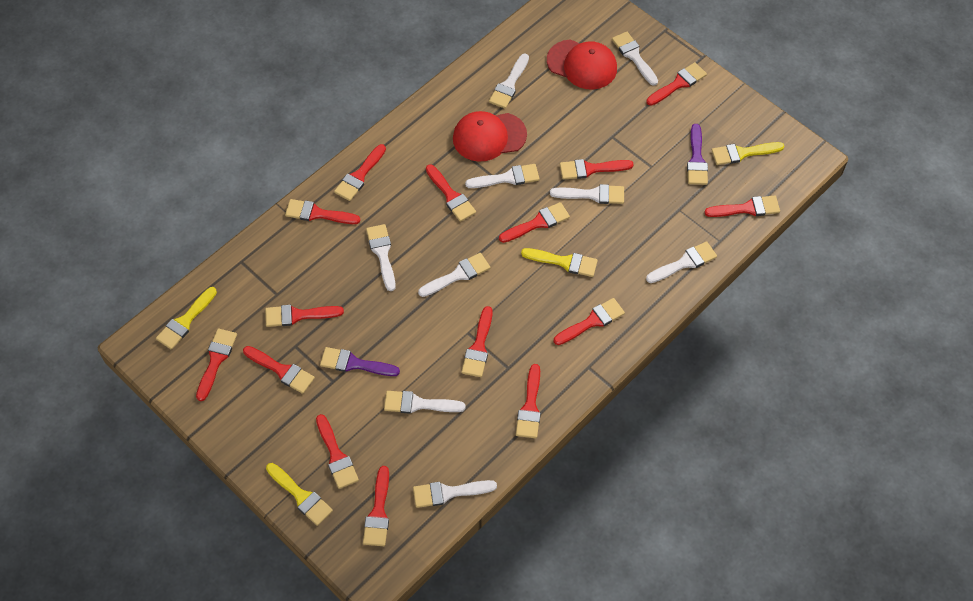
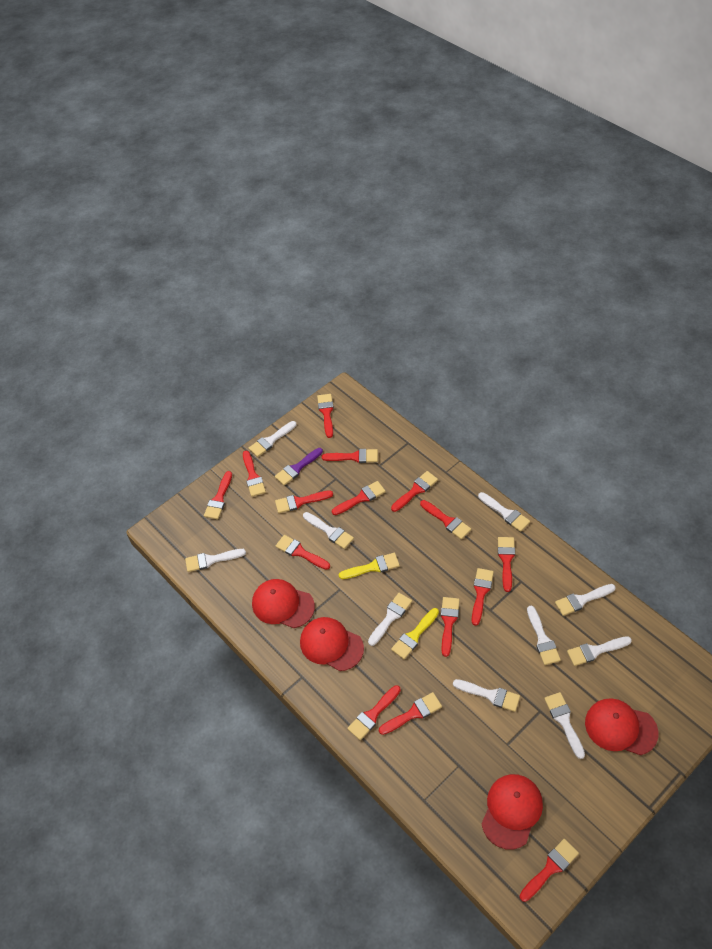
purple brush: 2 -> 1
red cap: 2 -> 4
white brush: 9 -> 10
yellow brush: 4 -> 2

